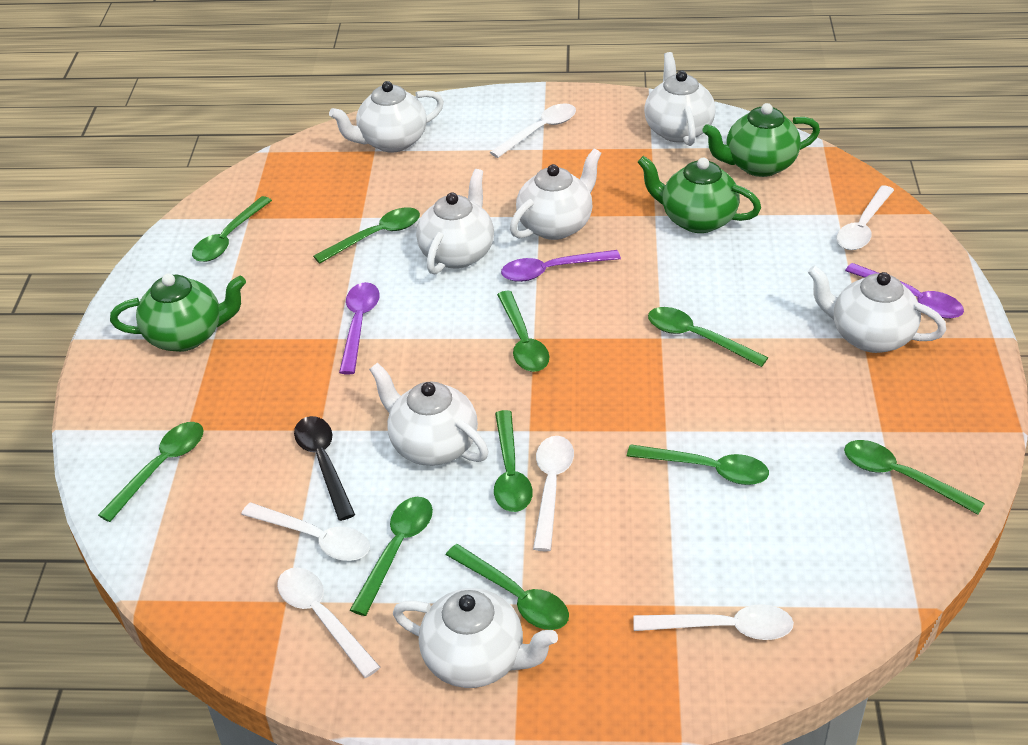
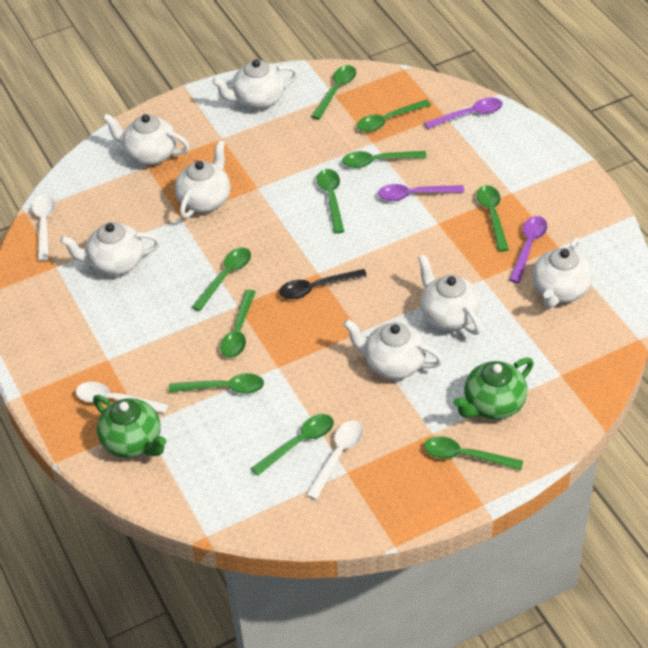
green teapot: 3 -> 2
white spoon: 6 -> 3

